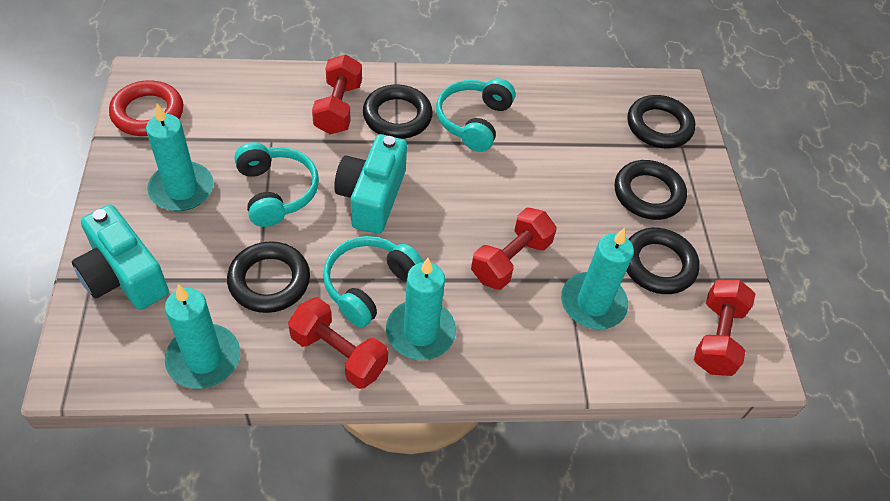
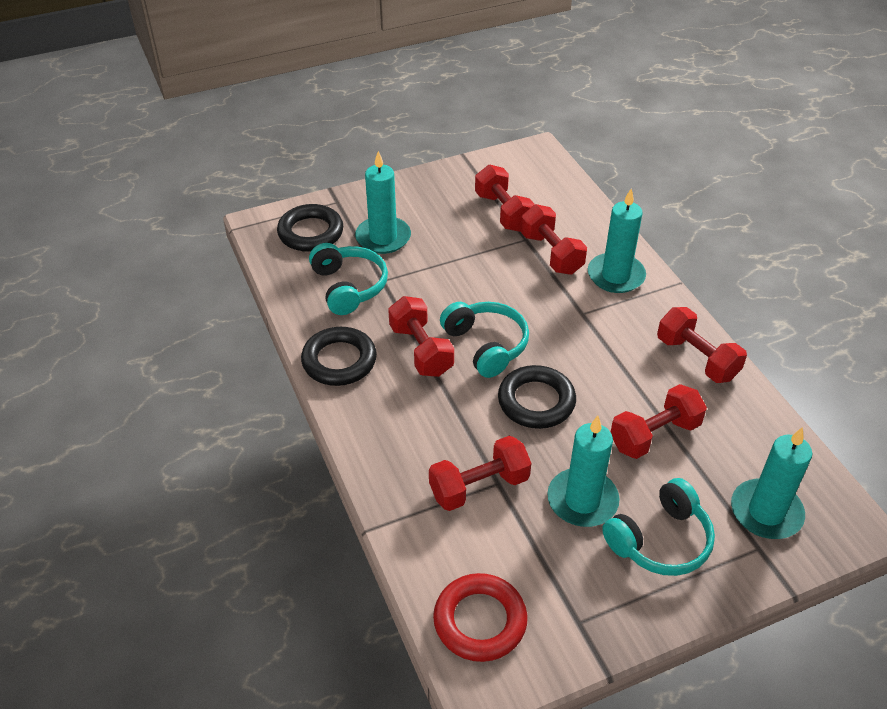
black ring: 5 -> 3
red dumbbell: 4 -> 6
turquoise camera: 2 -> 0

